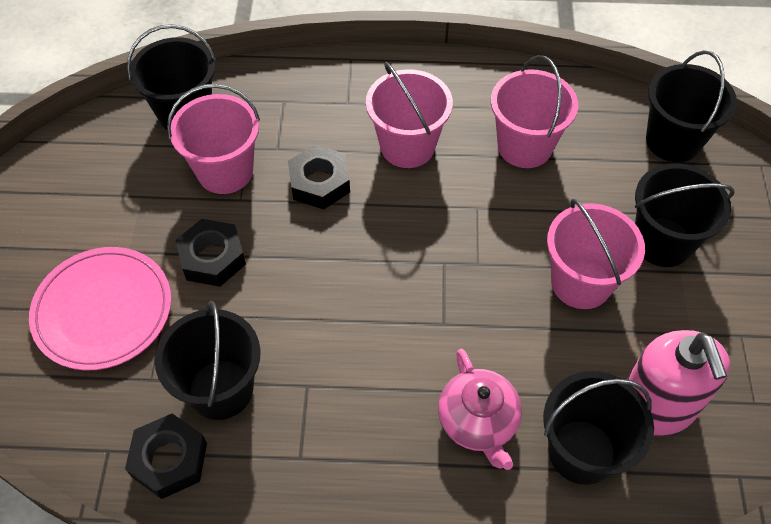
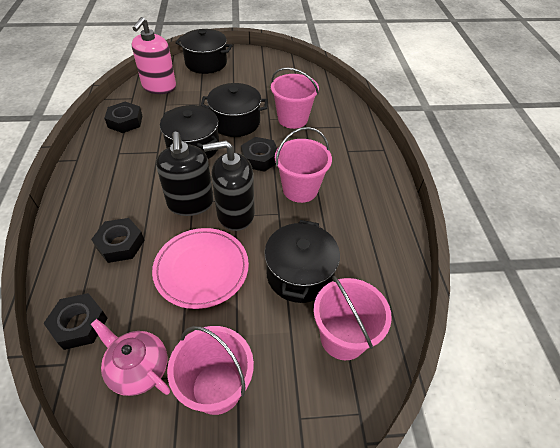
black bucket: 5 -> 0
black nut: 3 -> 4
black pot: 0 -> 4
black soap dispenser: 0 -> 2

